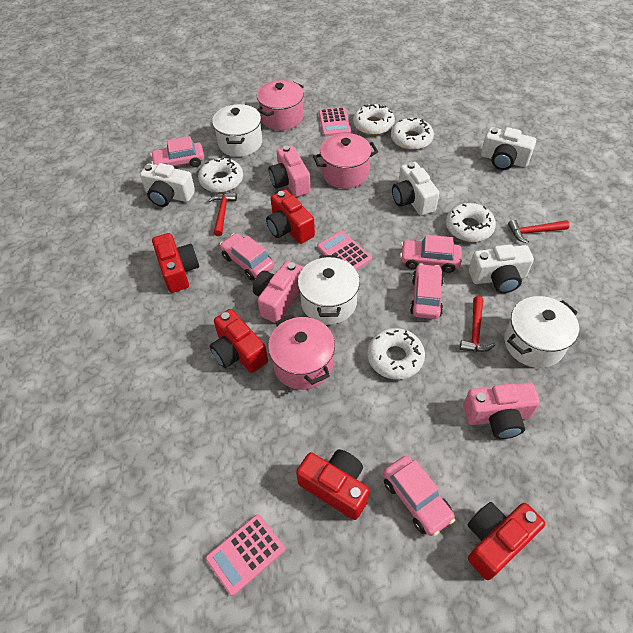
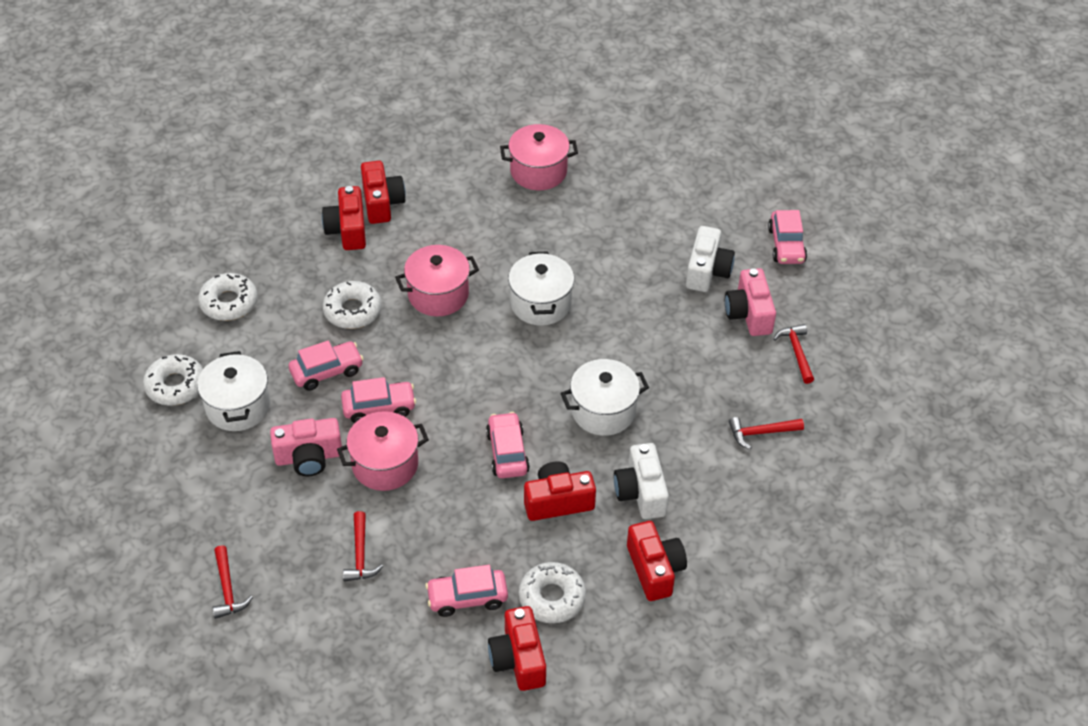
pink calculator: 3 -> 0
pink camera: 3 -> 2
red hammer: 3 -> 4
white camera: 4 -> 2
white donut: 5 -> 4

